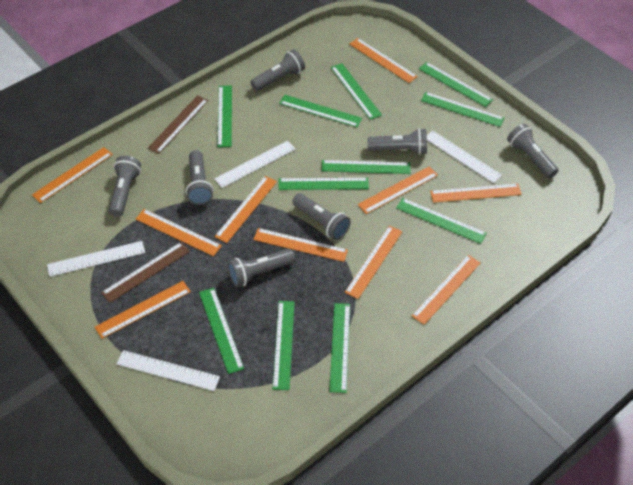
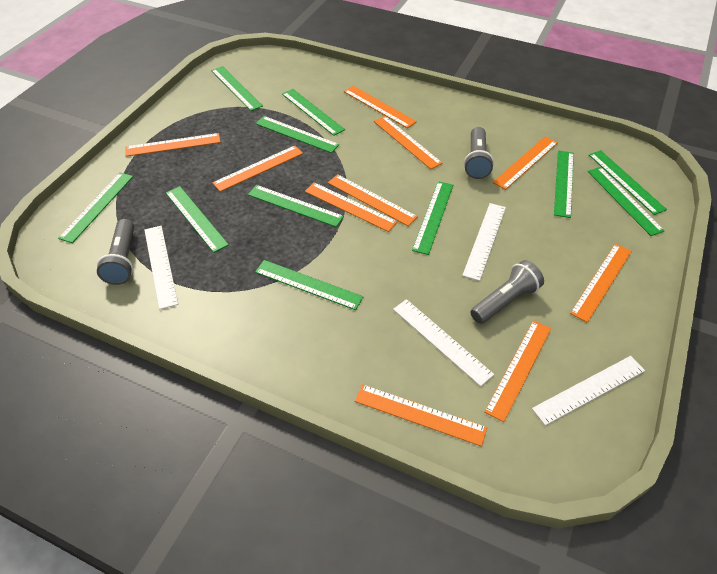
brown ruler: 2 -> 0
grey flashlight: 7 -> 3

